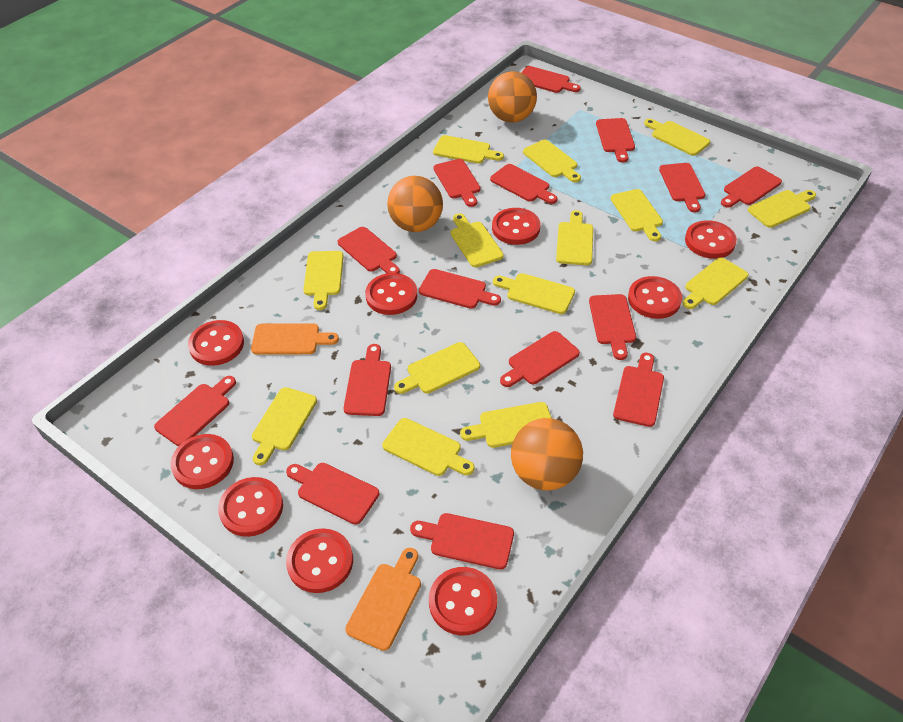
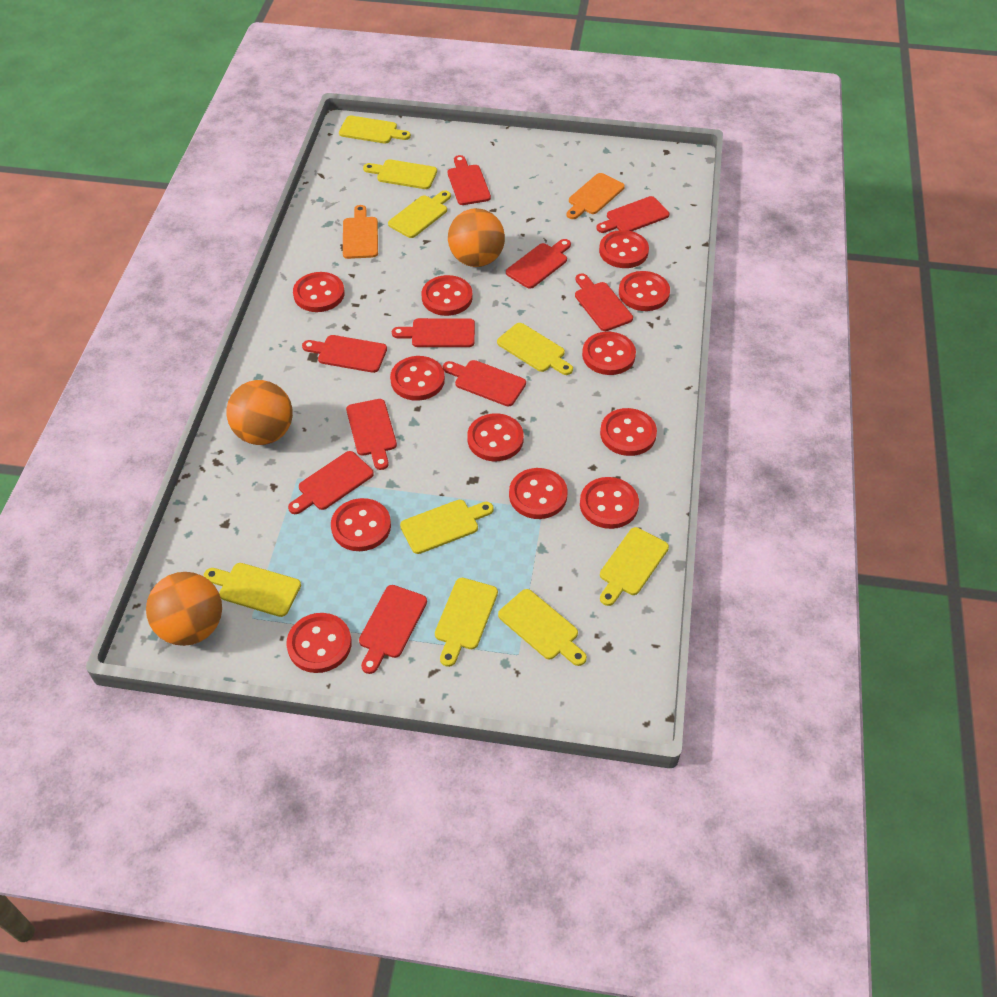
red button: 9 -> 12
red cutting board: 15 -> 10
yellow cutting board: 14 -> 9

